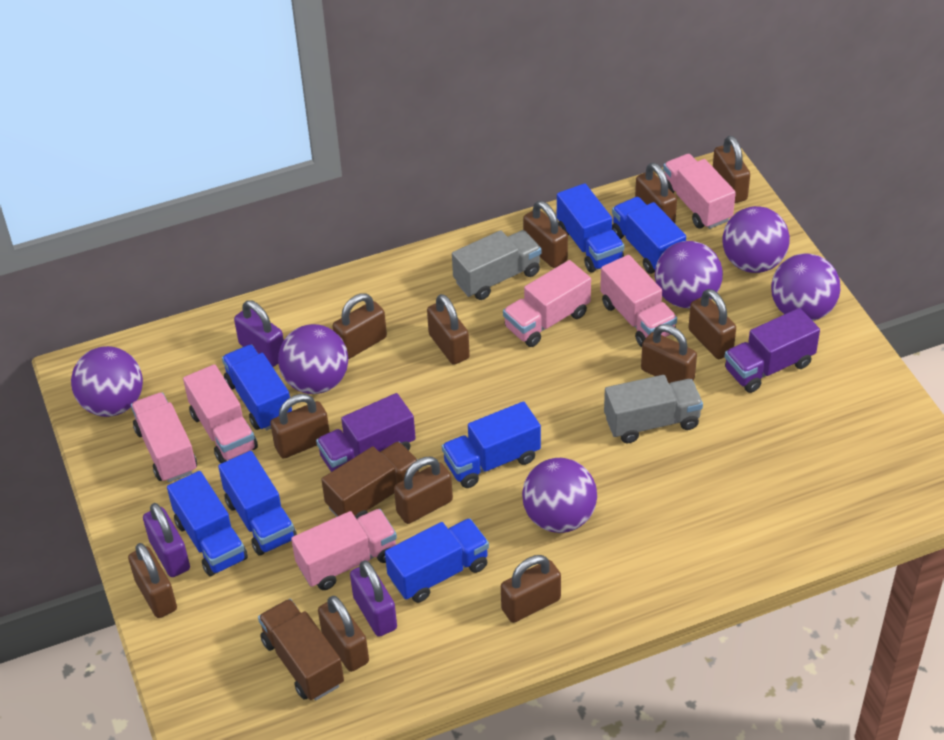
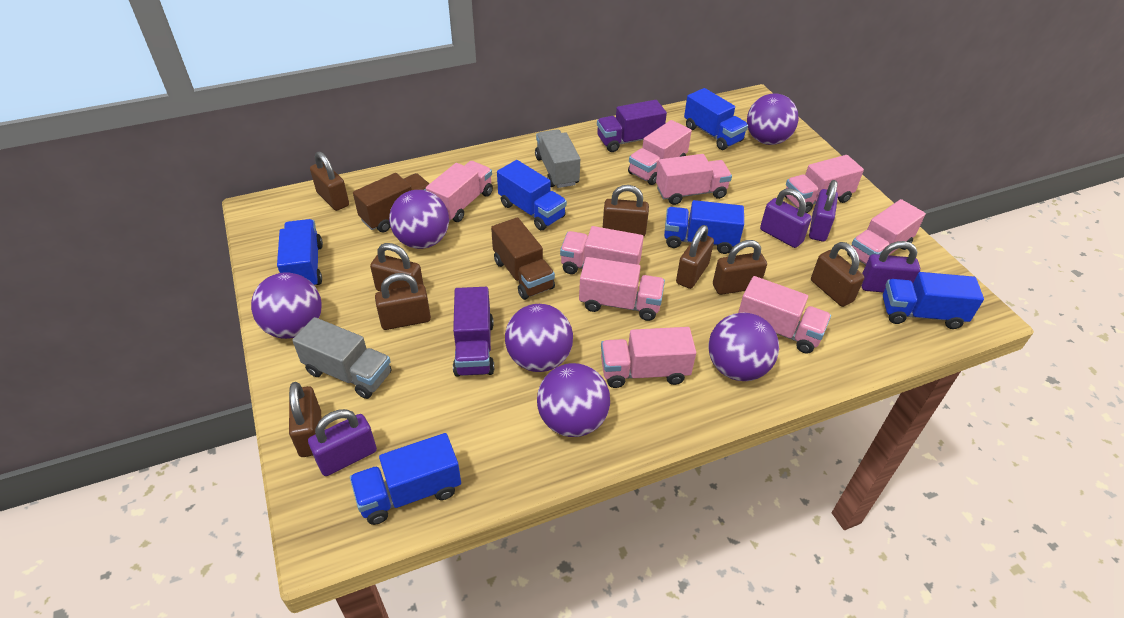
blue truck: 7 -> 6
brown padlock: 12 -> 8
pink truck: 6 -> 9
purple padlock: 3 -> 4

